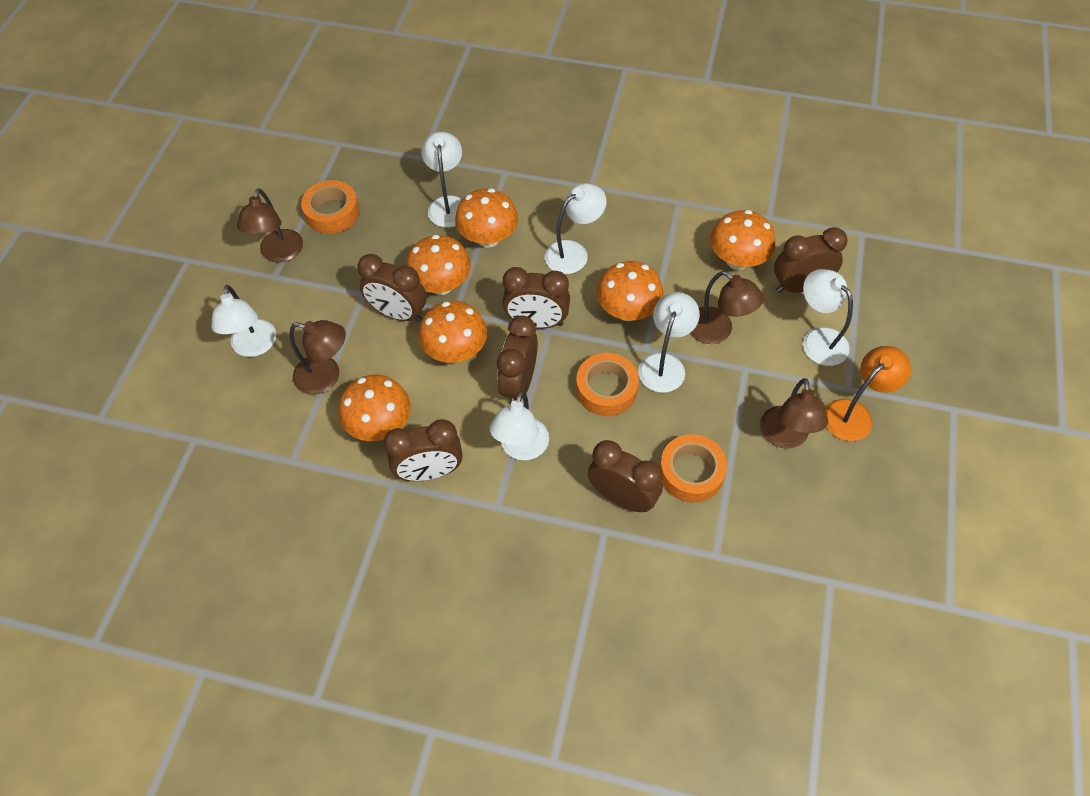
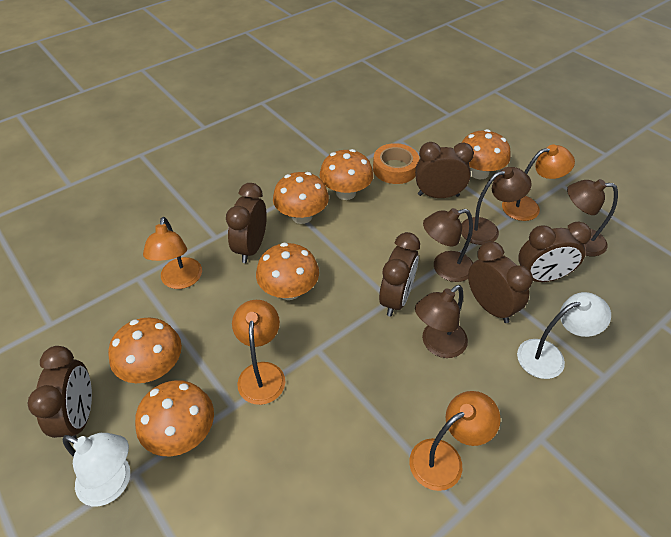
orange lamp: 1 -> 4
orange tape: 3 -> 1
white lamp: 6 -> 2

